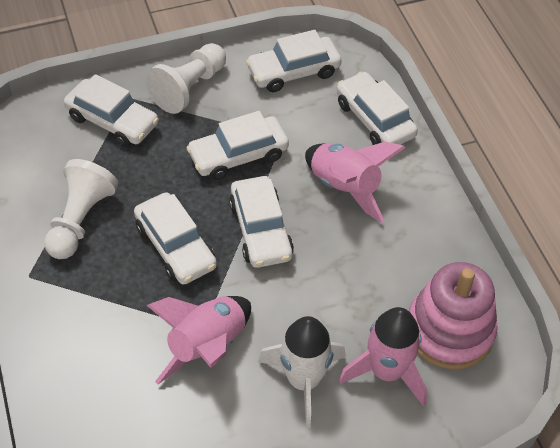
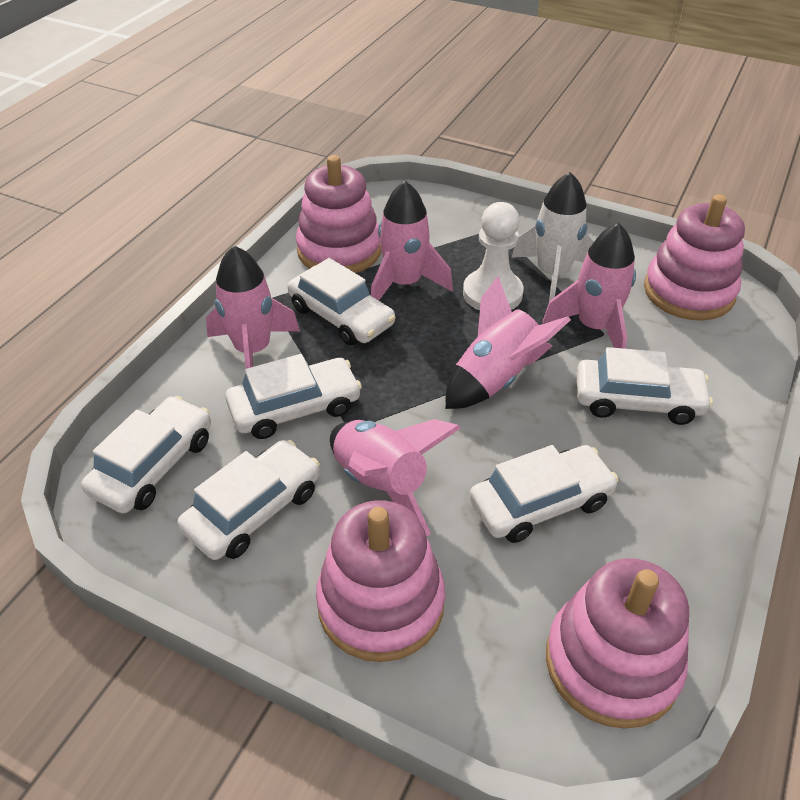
pink rocket: 3 -> 5
pink stacking toy: 1 -> 4
white pawn: 2 -> 1

